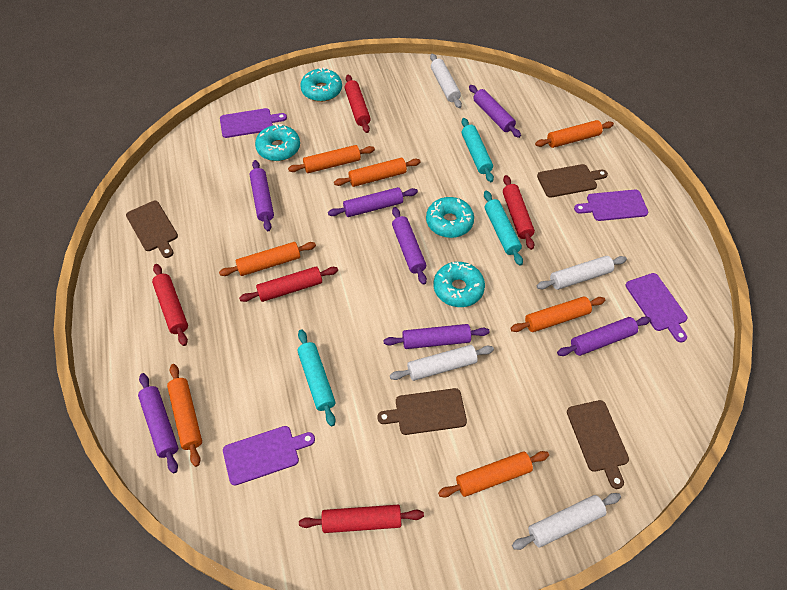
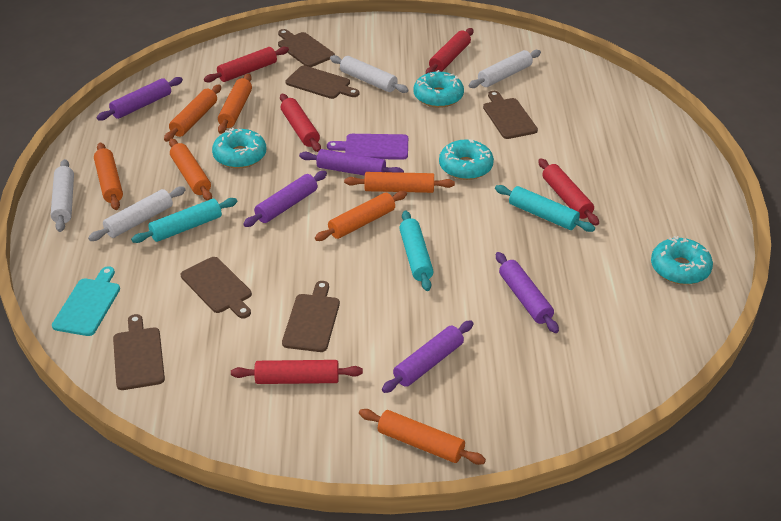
brown cutting board: 4 -> 6
purple cutting board: 4 -> 1
purple rolling pin: 7 -> 5
turquoise cutting board: 0 -> 1

